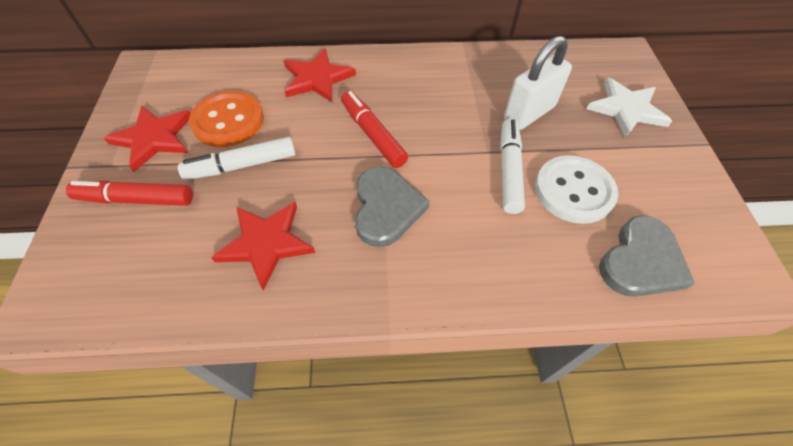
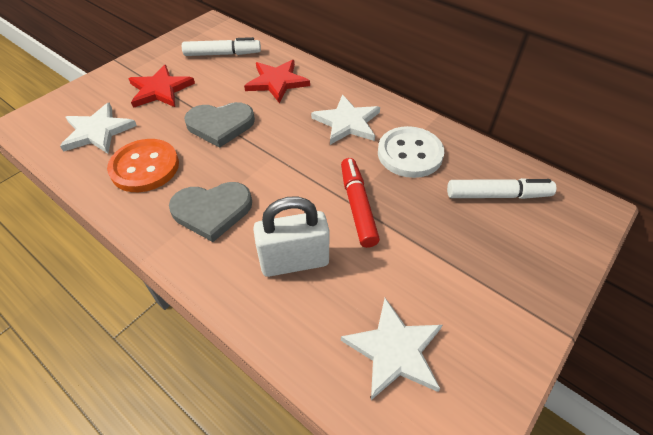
red marker: 2 -> 1
red star: 3 -> 2
white star: 1 -> 3

